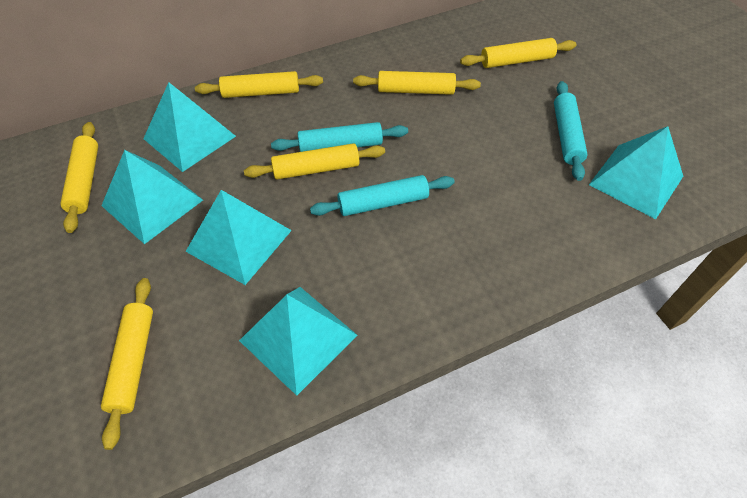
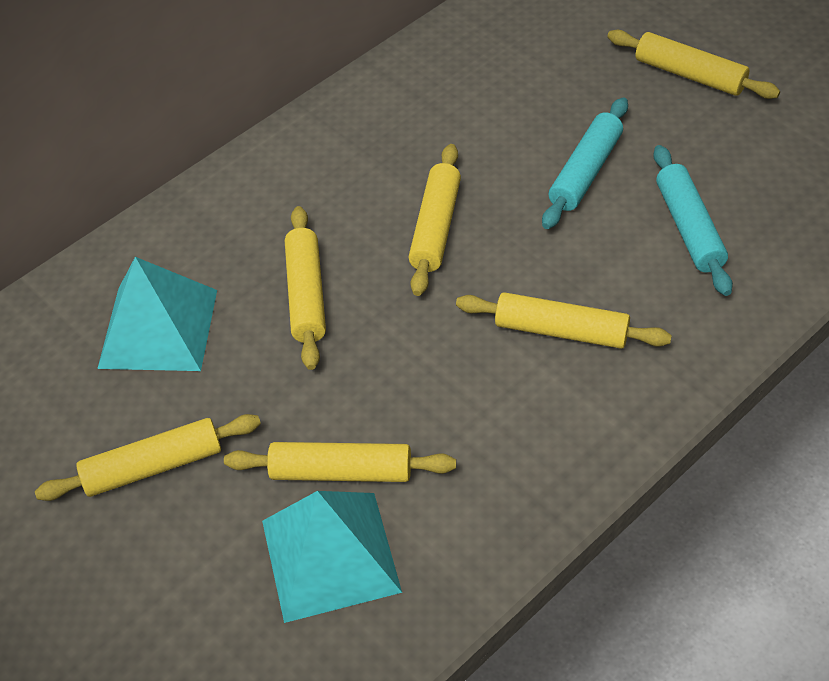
turquoise pyramid: 5 -> 2
turquoise rolling pin: 3 -> 2

